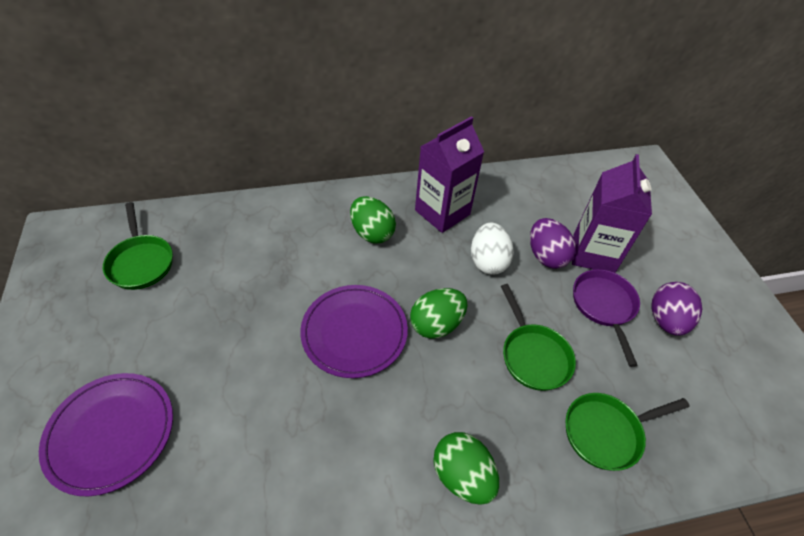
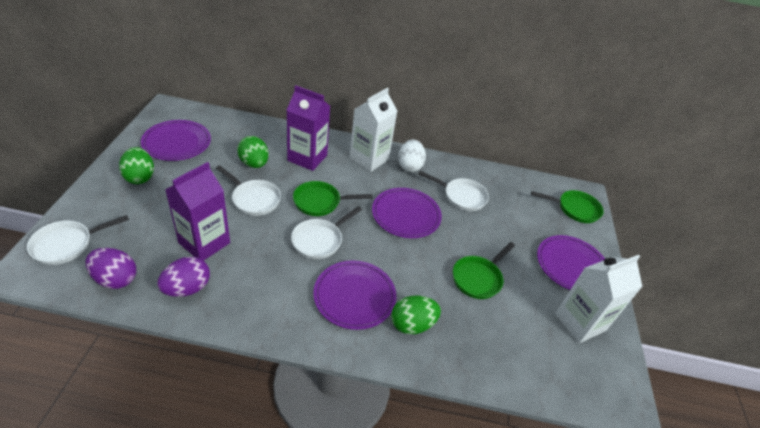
purple pan: 1 -> 0
purple plate: 2 -> 4
white carton: 0 -> 2
white pan: 0 -> 4

